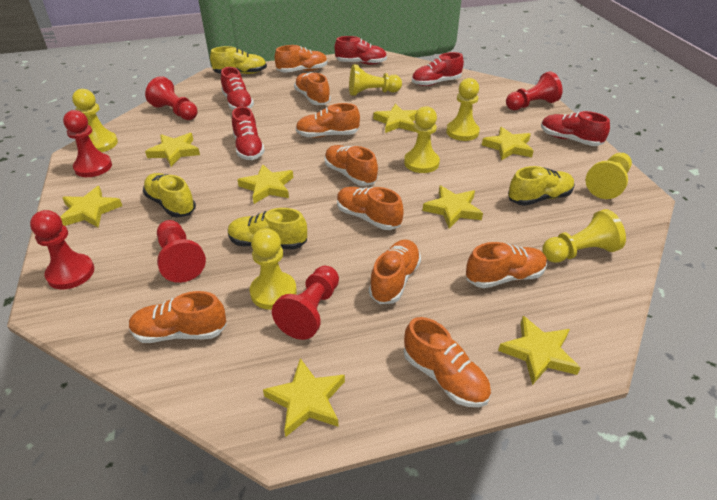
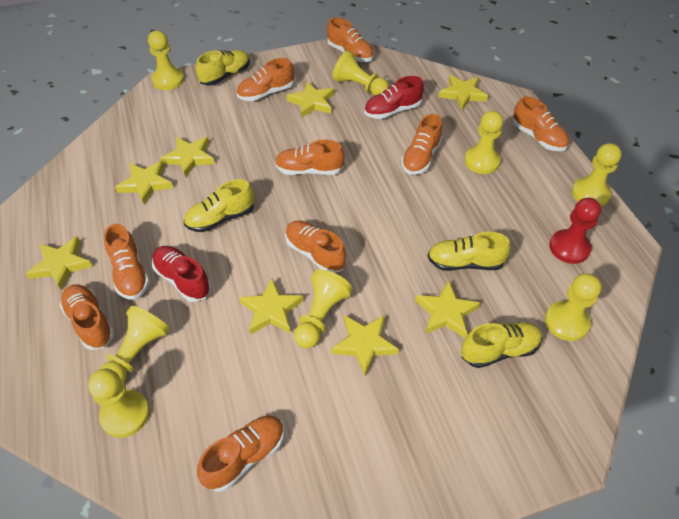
red pawn: 6 -> 1
red shoe: 5 -> 2
yellow pawn: 7 -> 8

